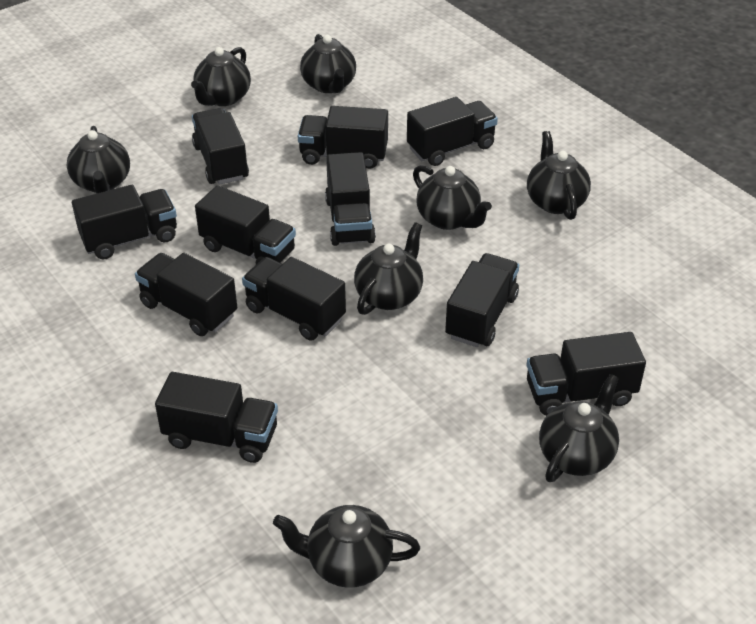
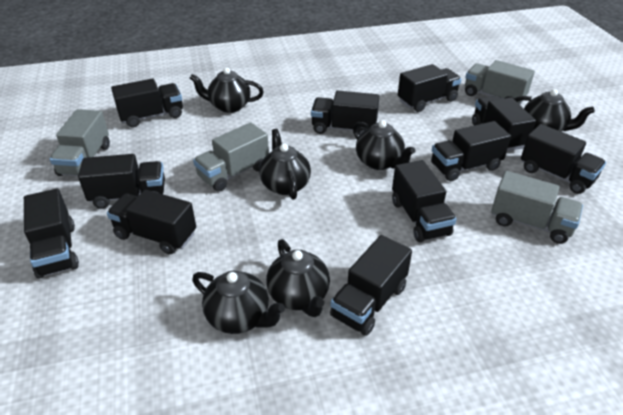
black teapot: 8 -> 6
grey truck: 0 -> 4

